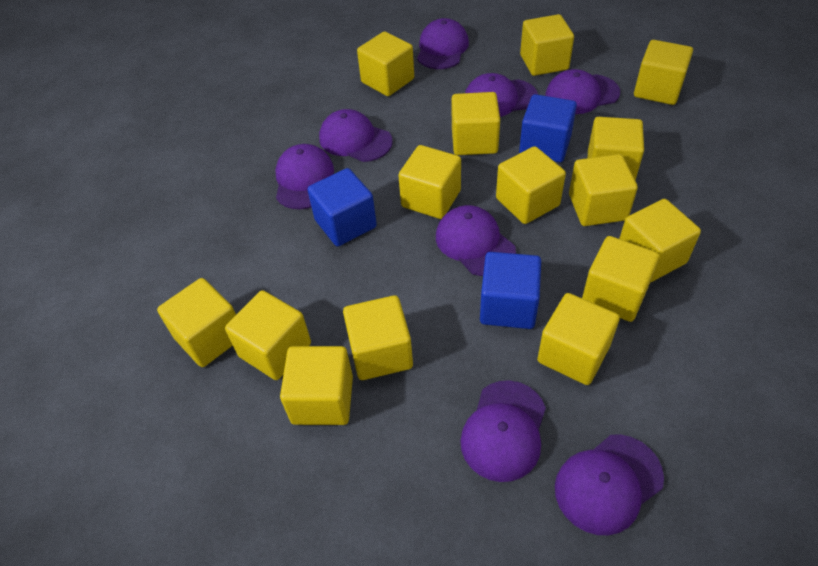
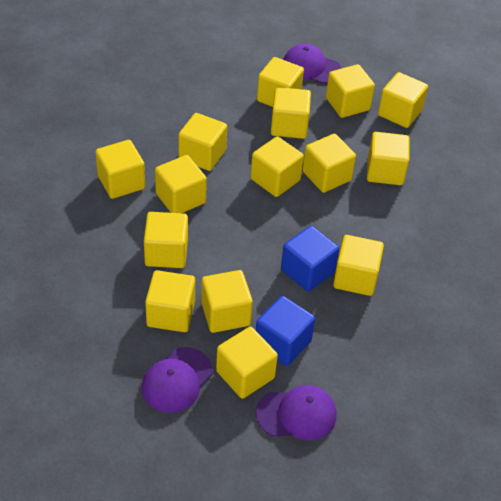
blue cube: 3 -> 2
purple cap: 8 -> 3

